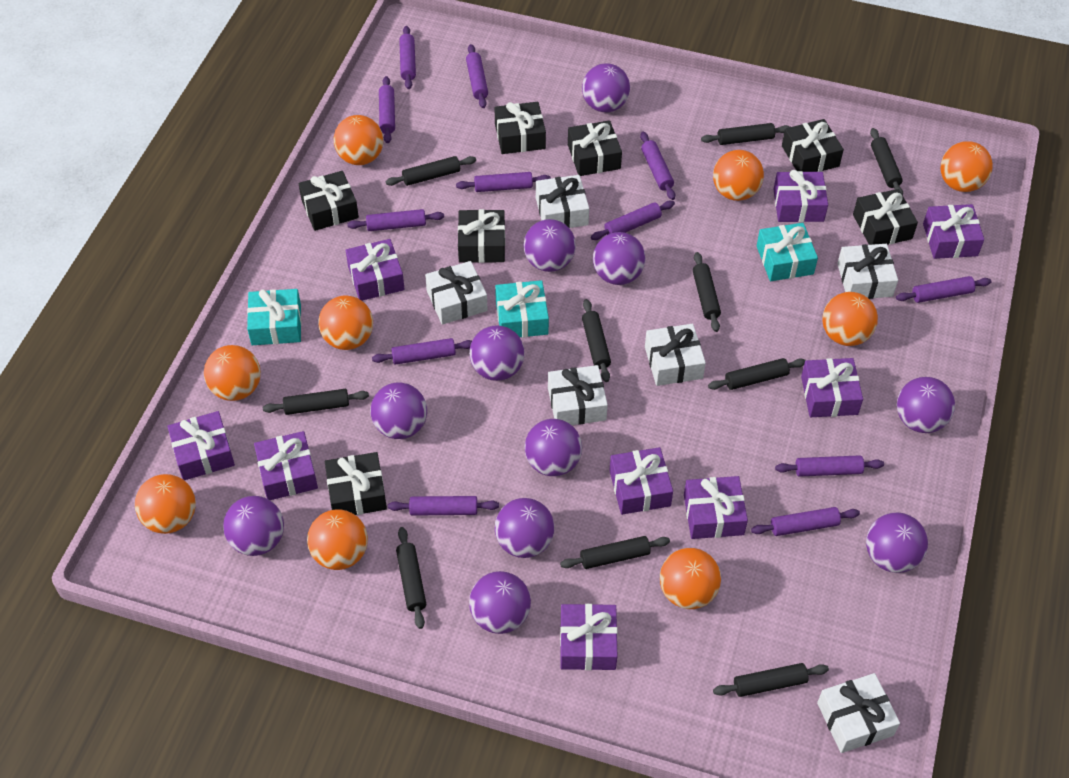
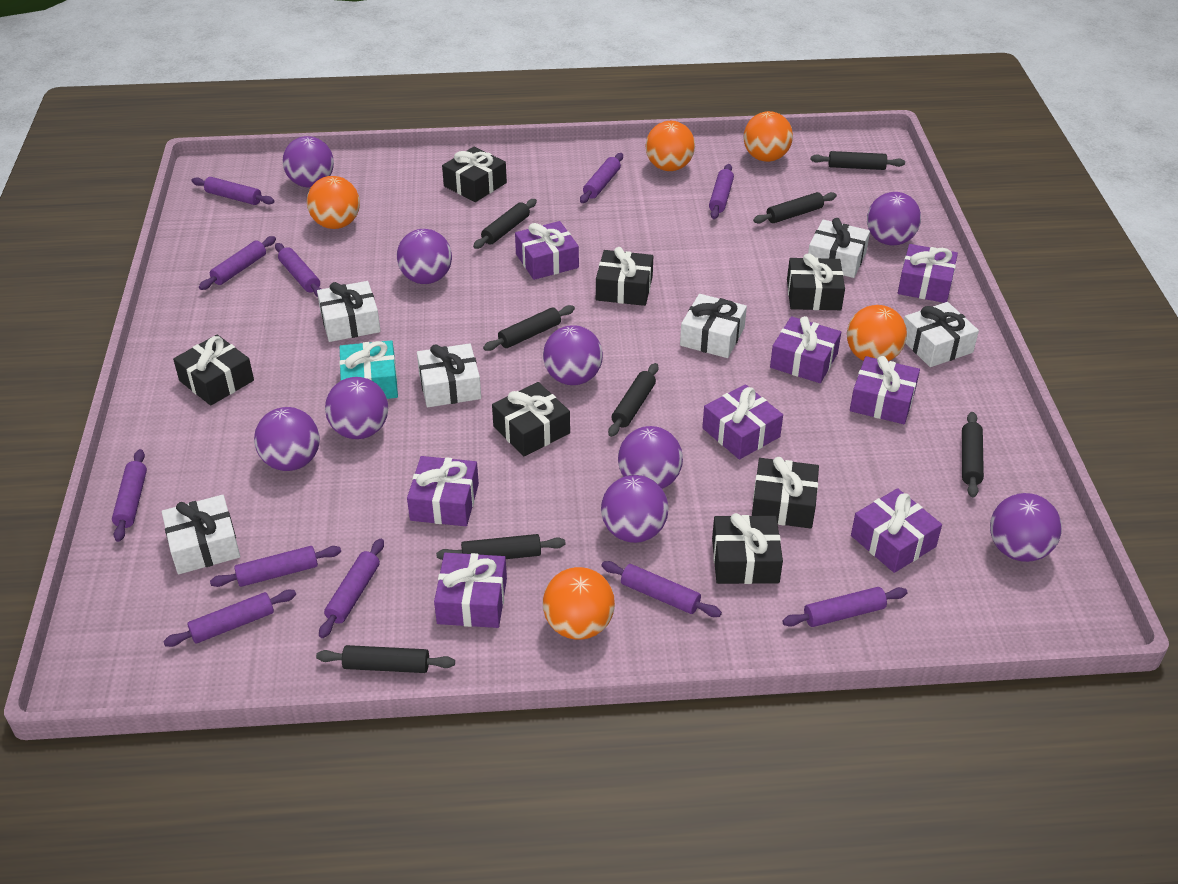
black rolling pin: 10 -> 8
orange ball: 9 -> 5
purple ball: 11 -> 9
purple gift: 9 -> 8
purple rolling pin: 12 -> 11
turquoise gift: 3 -> 1

